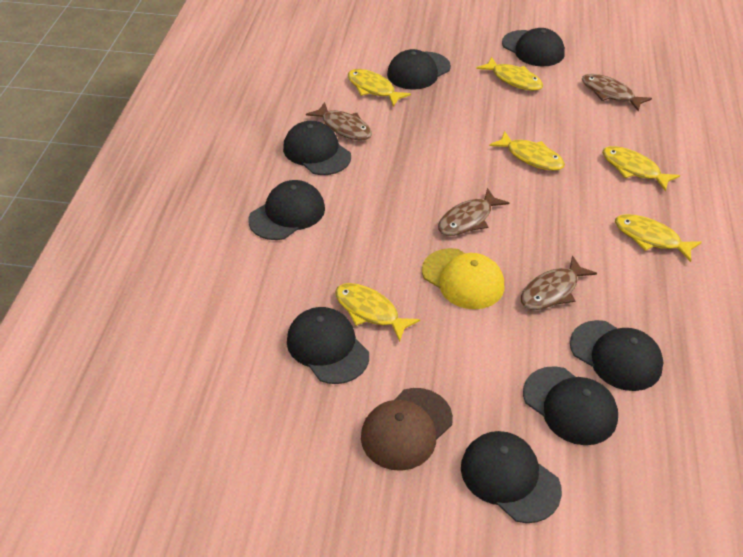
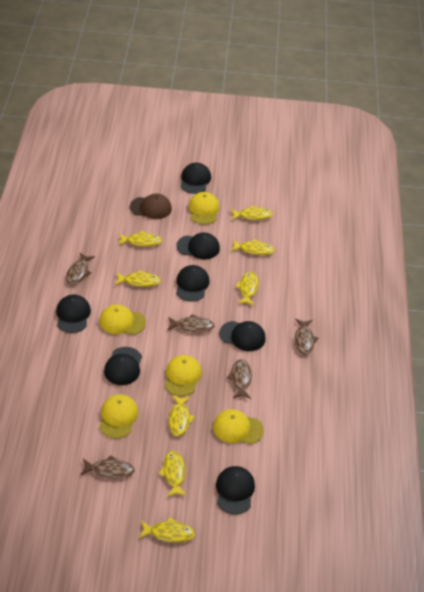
black cap: 8 -> 7
brown fish: 4 -> 5
yellow cap: 1 -> 5
yellow fish: 6 -> 8

